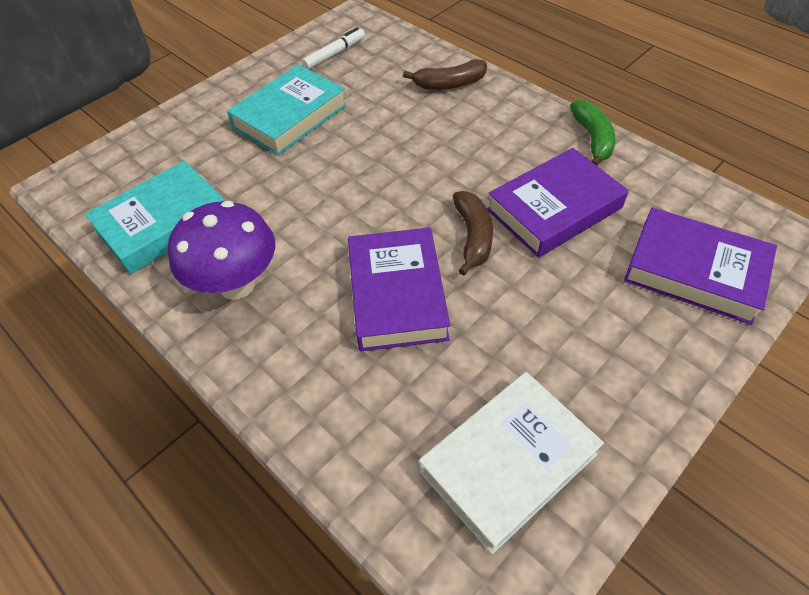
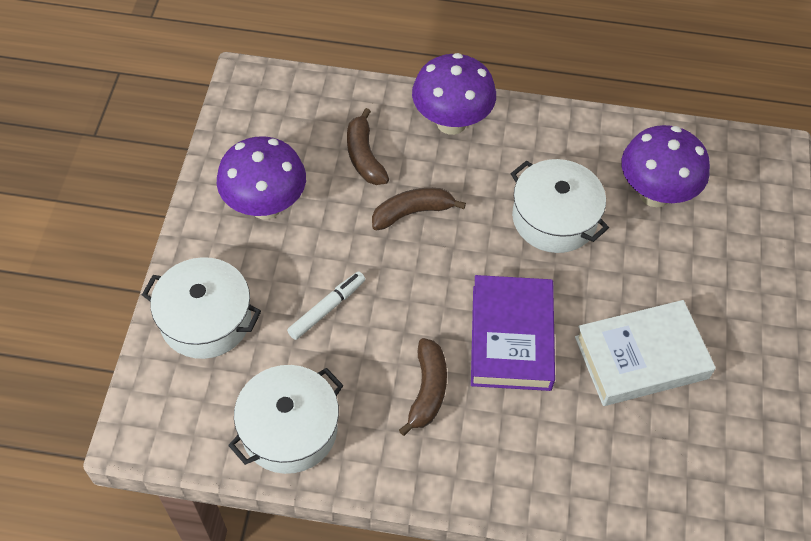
brown banana: 2 -> 3
green banana: 1 -> 0
purple book: 3 -> 1
purple mushroom: 1 -> 3
turquoise book: 2 -> 0
white pot: 0 -> 3

